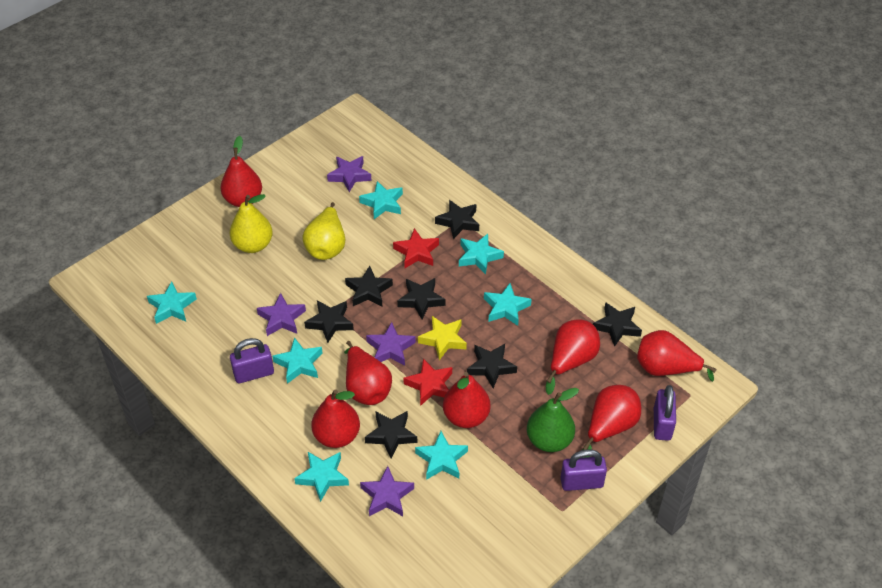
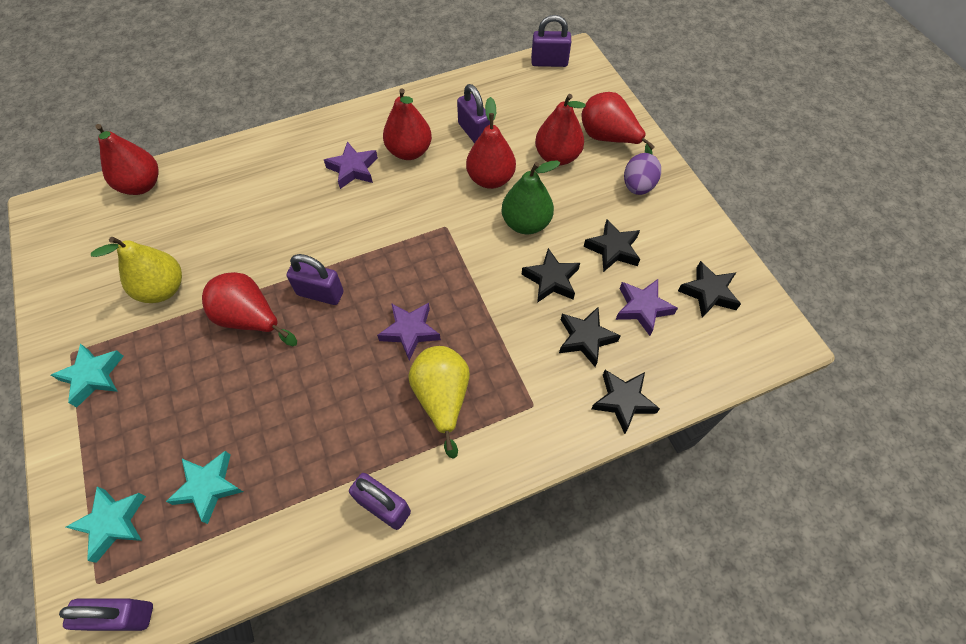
black star: 7 -> 5
purple egg: 0 -> 1
purple padlock: 3 -> 5
purple star: 4 -> 3
red pear: 7 -> 6
red star: 2 -> 0
turquoise star: 7 -> 3
yellow star: 1 -> 0

